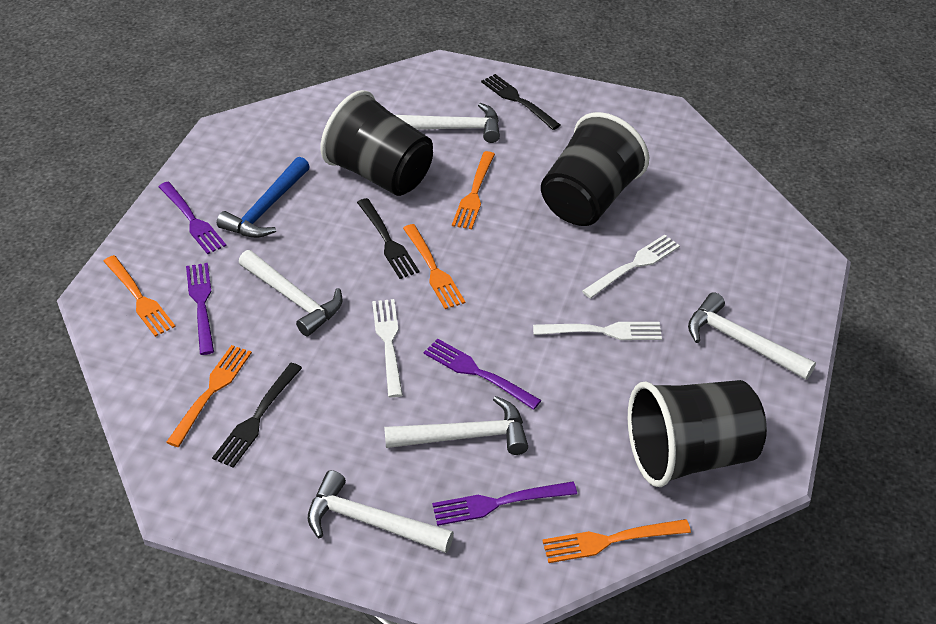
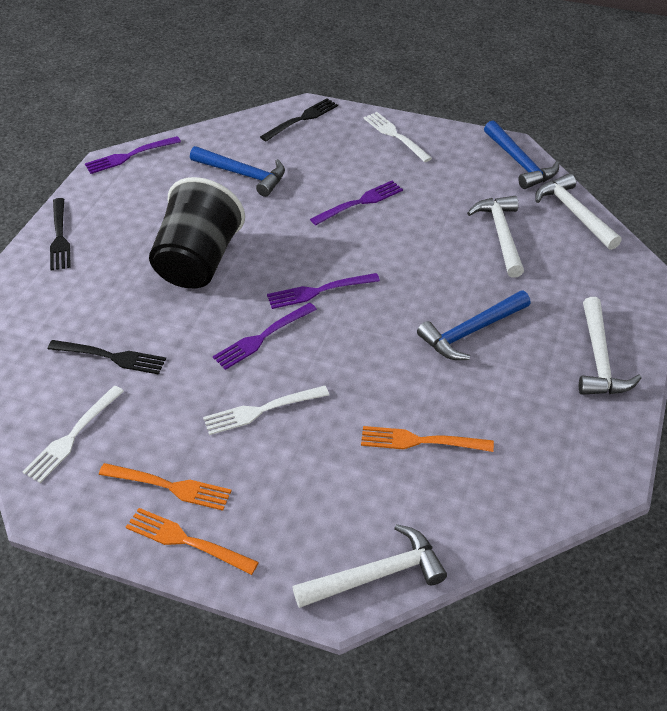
black cup: 3 -> 1
blue hammer: 1 -> 3
orange fork: 5 -> 3
white hammer: 5 -> 4

